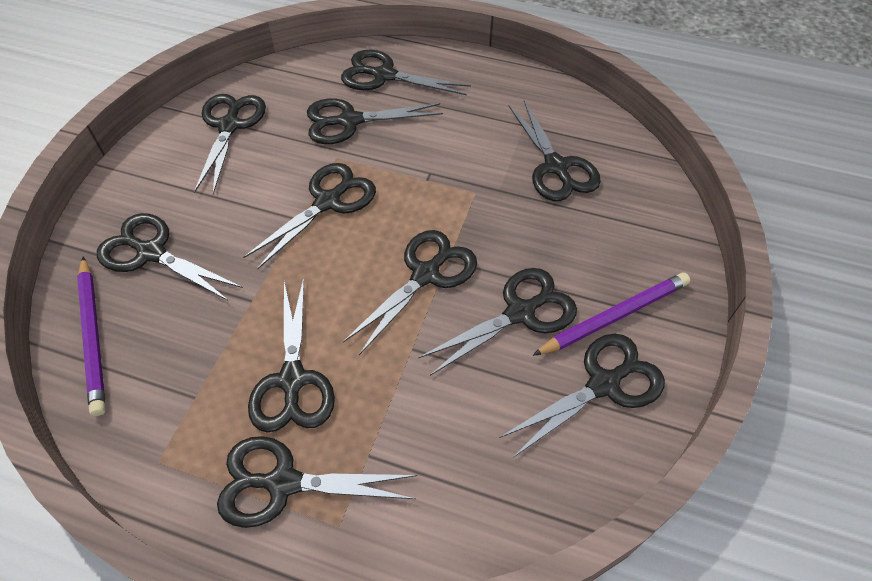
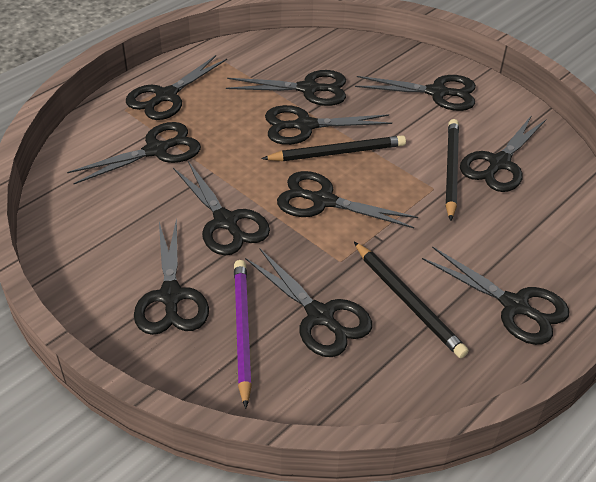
black pencil: 0 -> 3
purple pencil: 2 -> 1

